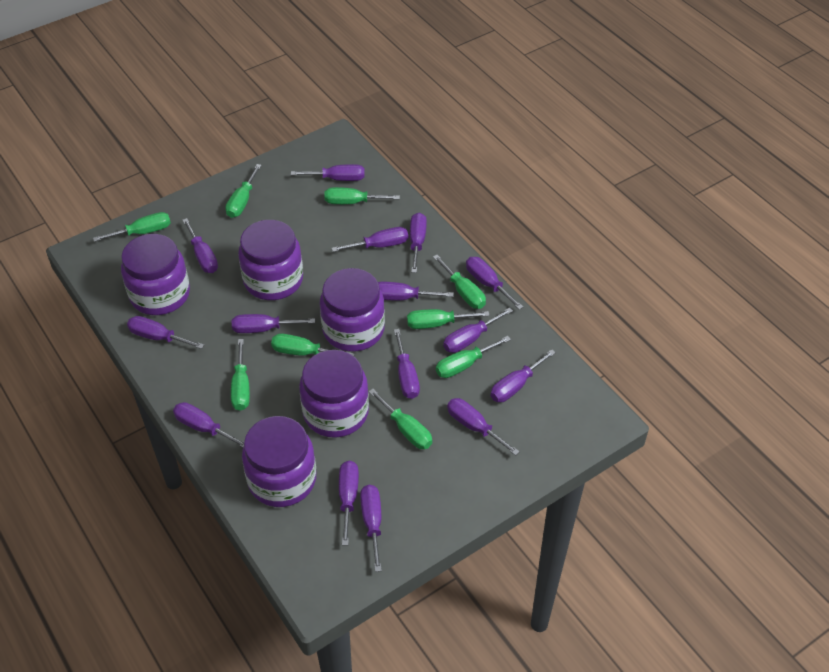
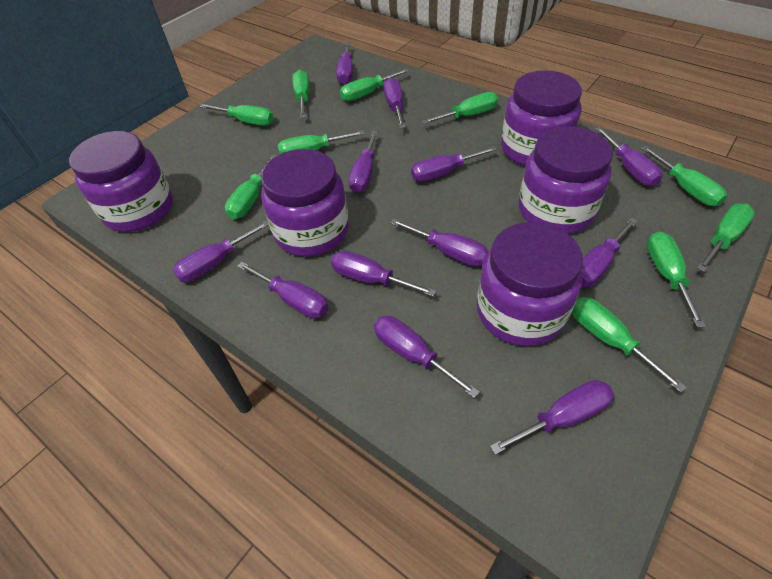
green screwdriver: 9 -> 10
purple screwdriver: 15 -> 12

